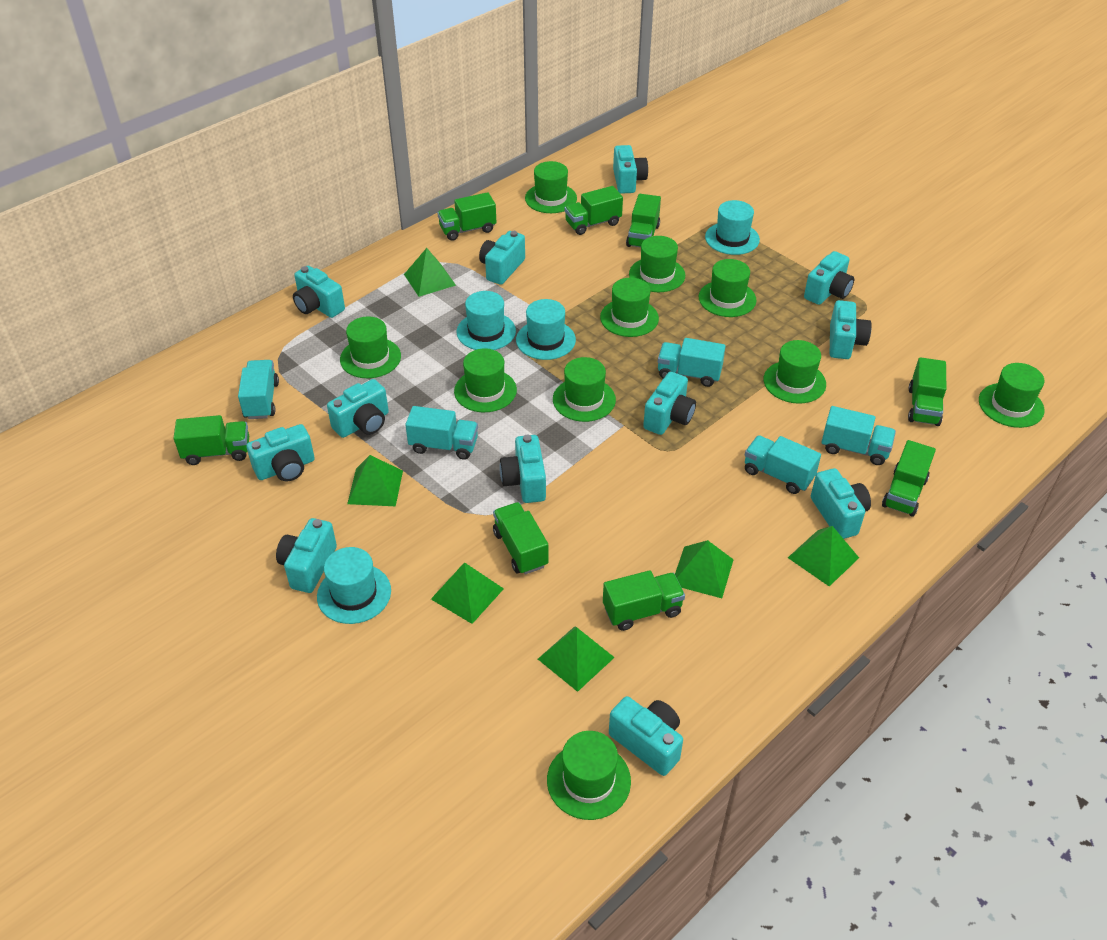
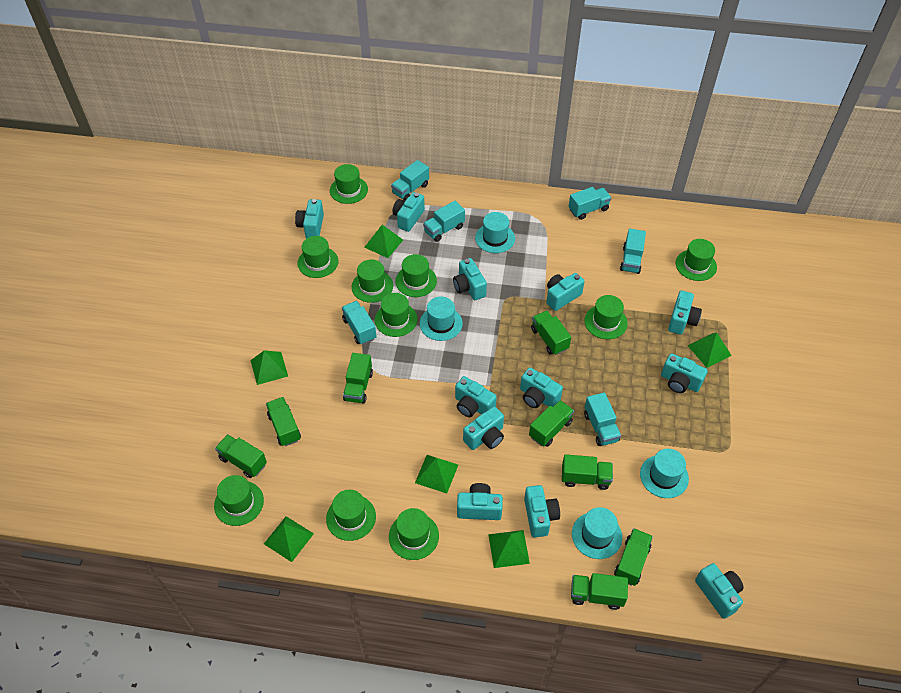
turquoise truck: 5 -> 6

